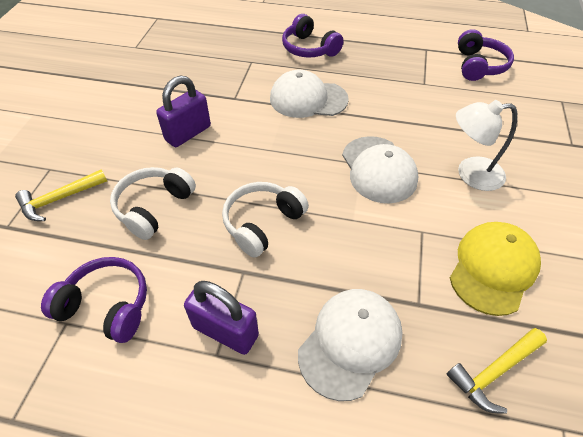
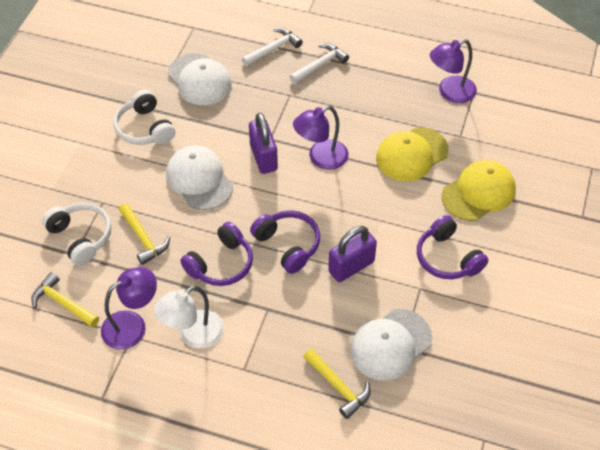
purple lamp: 0 -> 3
white hammer: 0 -> 2
yellow cap: 1 -> 2
yellow hammer: 2 -> 3

